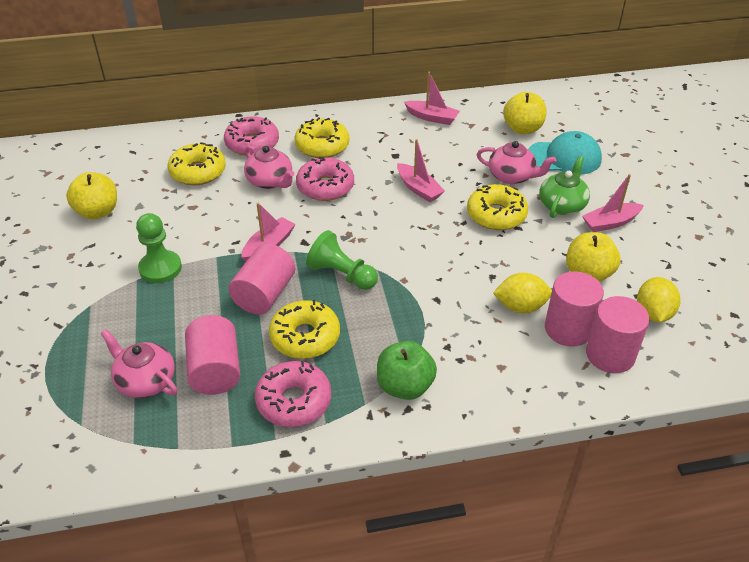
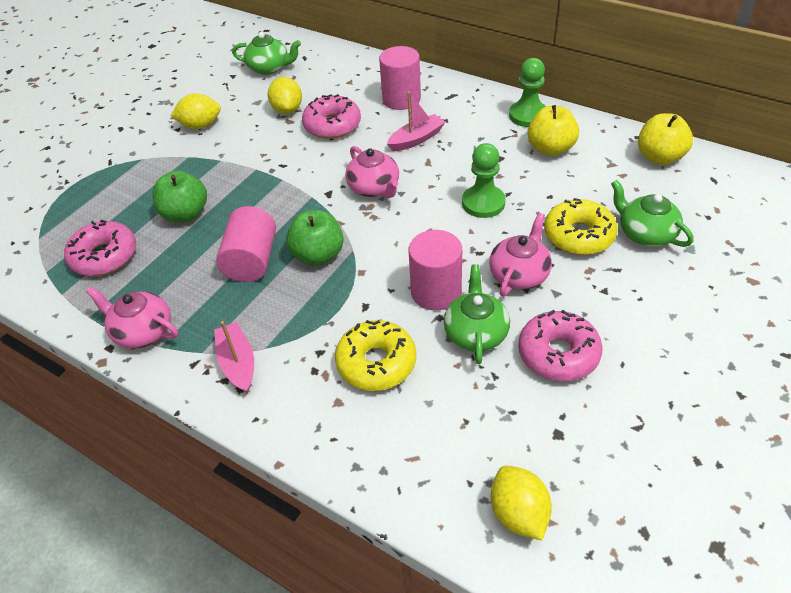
green apple: 1 -> 2
green teapot: 1 -> 3
pink boat: 4 -> 2
pink cylinder: 4 -> 3
turquoise cap: 1 -> 0
yellow apple: 3 -> 2
yellow donut: 4 -> 2
yellow lemon: 2 -> 3

